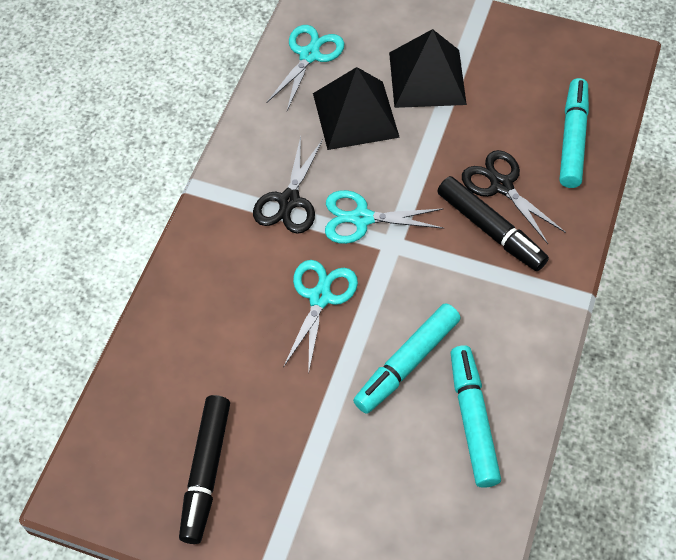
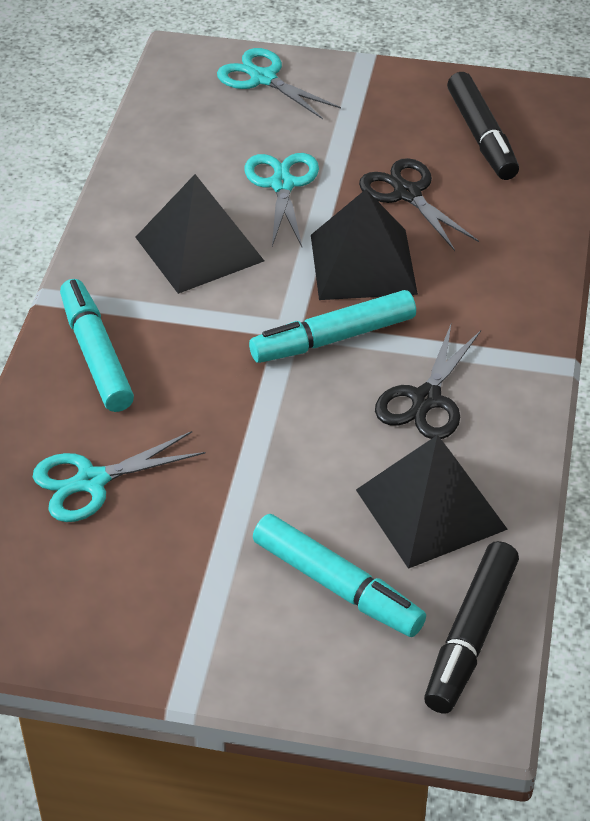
black pyramid: 2 -> 3

